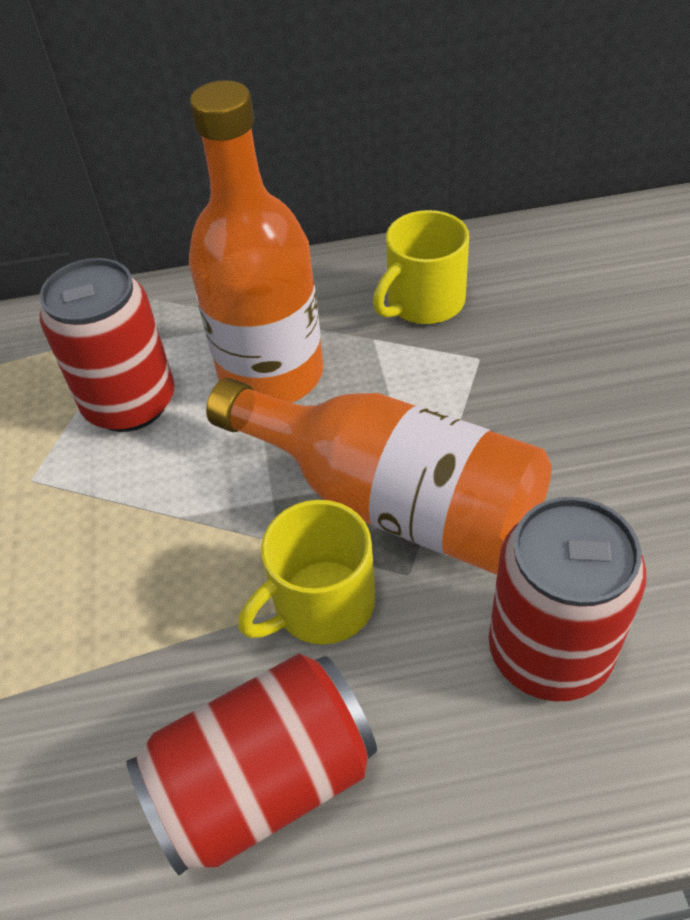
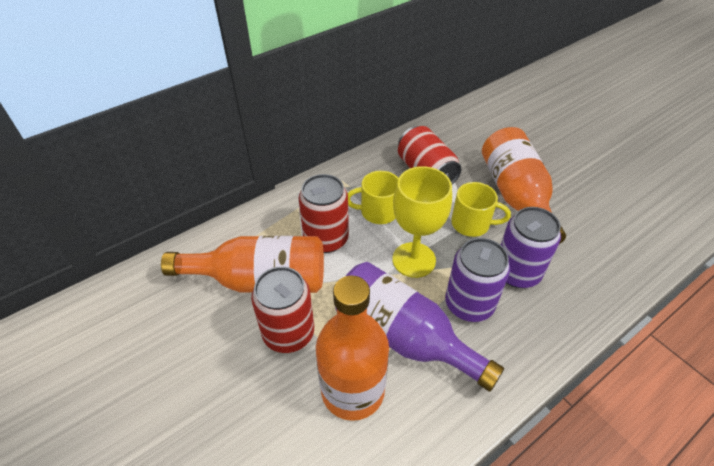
orange bottle: 2 -> 3
purple bottle: 0 -> 1
purple can: 0 -> 2
yellow goblet: 0 -> 1

